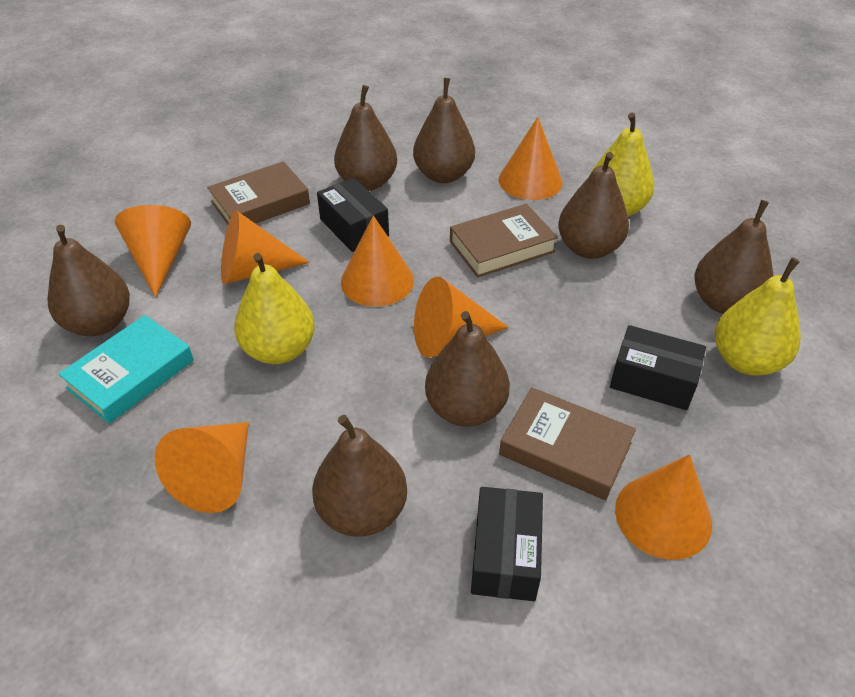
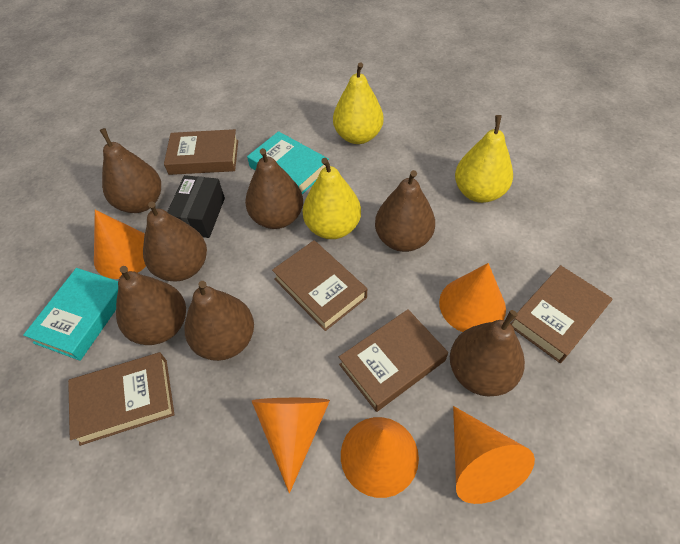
black box: 3 -> 1
brown book: 3 -> 5
orange cone: 7 -> 5
turquoise book: 1 -> 2

